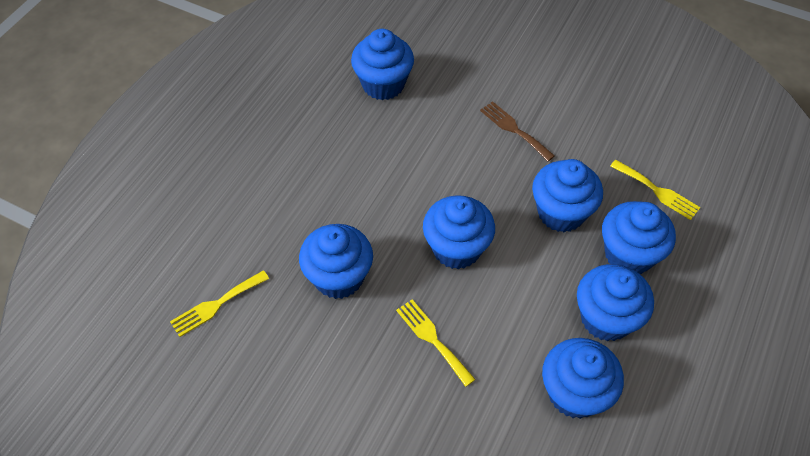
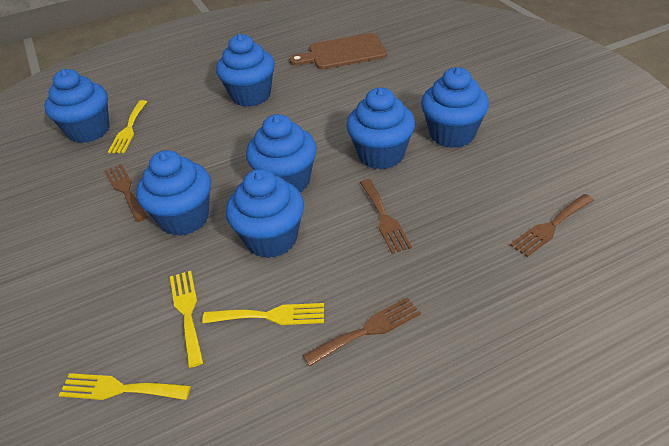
brown cutting board: 0 -> 1
brown fork: 1 -> 4
yellow fork: 3 -> 4

